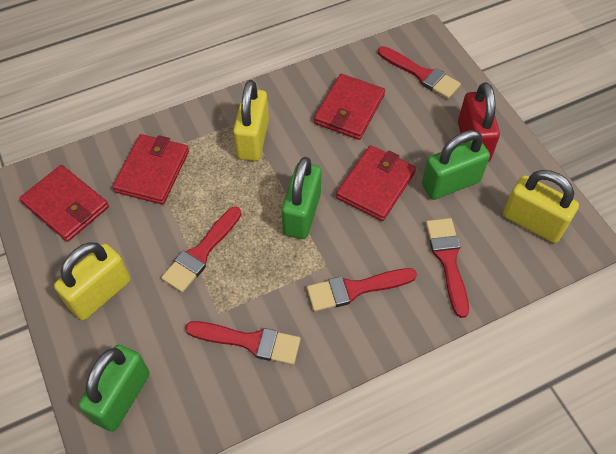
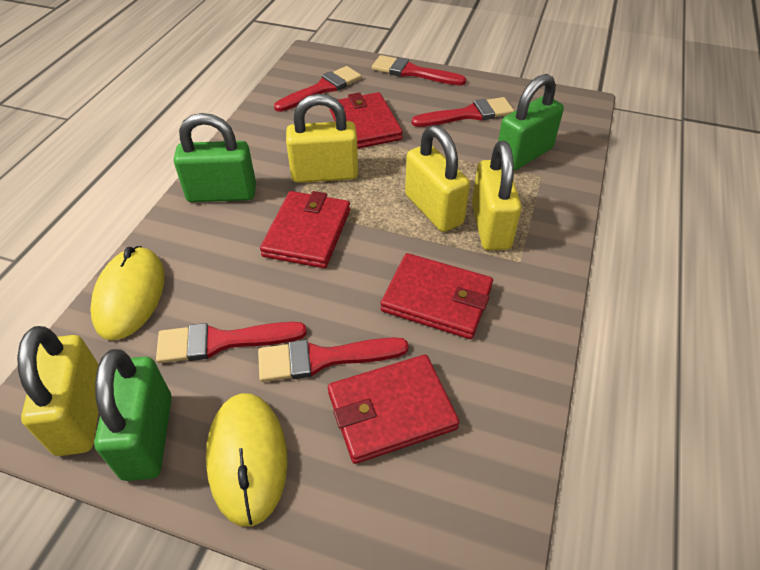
red padlock: 1 -> 0
yellow mouse: 0 -> 2
yellow padlock: 3 -> 4

